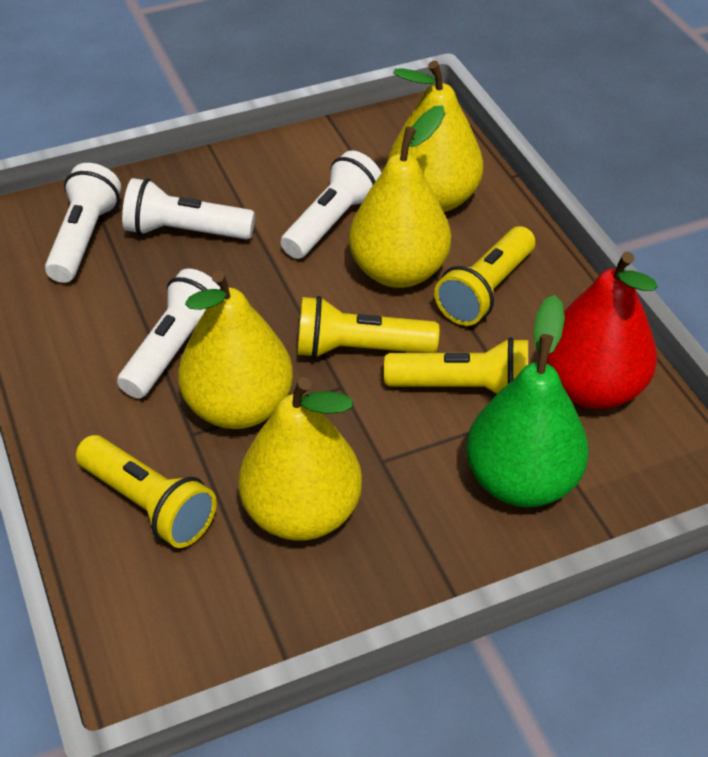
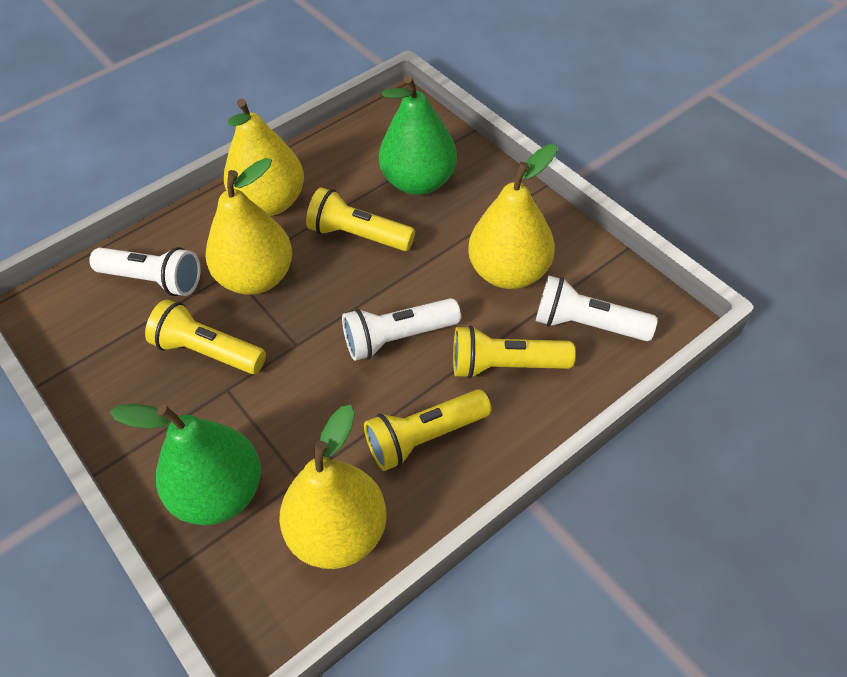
green pear: 1 -> 2
red pear: 1 -> 0
white flashlight: 4 -> 3

